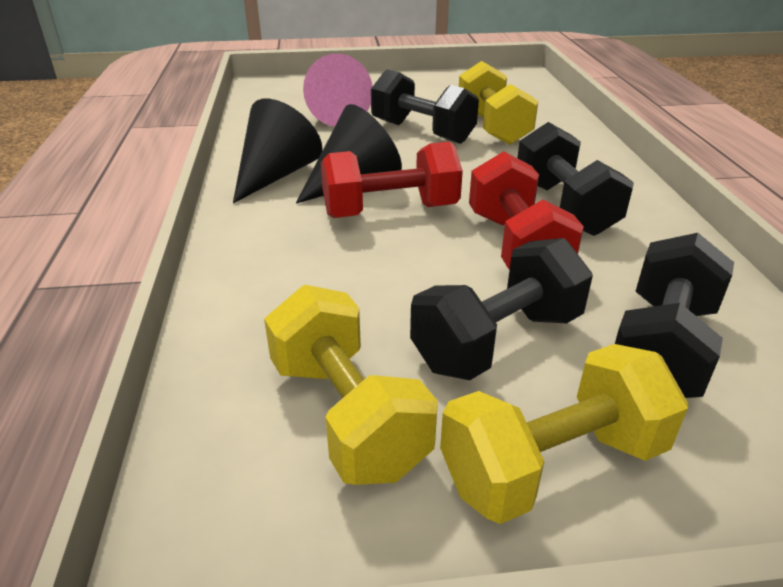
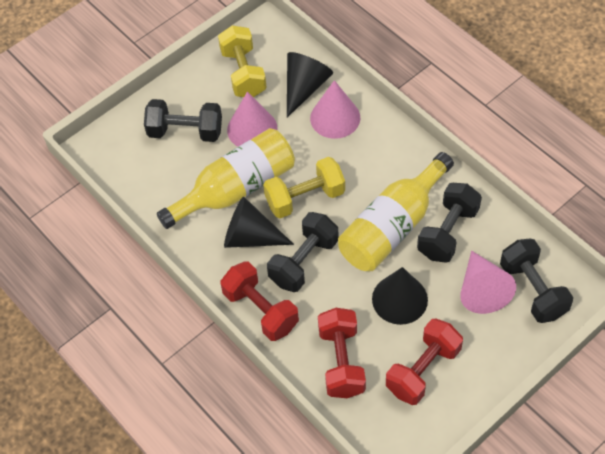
black cone: 2 -> 3
pink cone: 1 -> 3
red dumbbell: 2 -> 3
yellow bottle: 0 -> 2
yellow dumbbell: 3 -> 2

